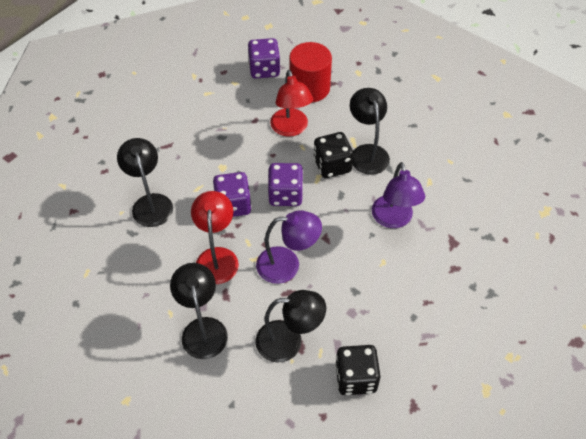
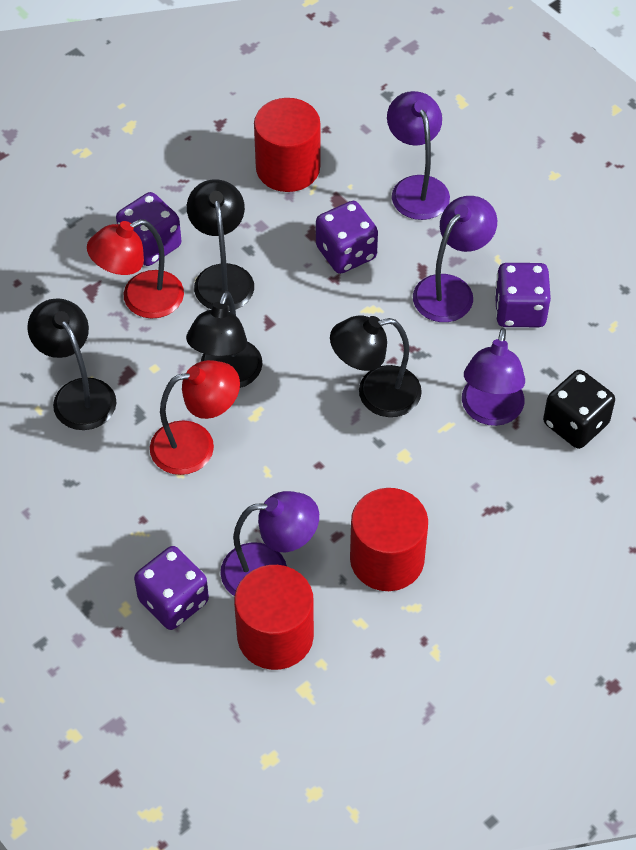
black dice: 2 -> 1
purple dice: 3 -> 4
purple lamp: 2 -> 4
red cylinder: 1 -> 3

